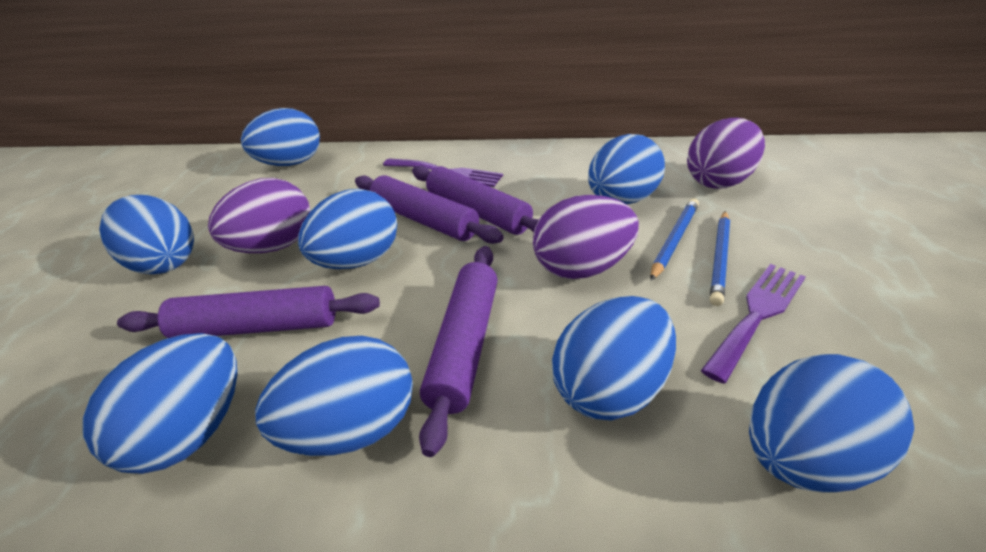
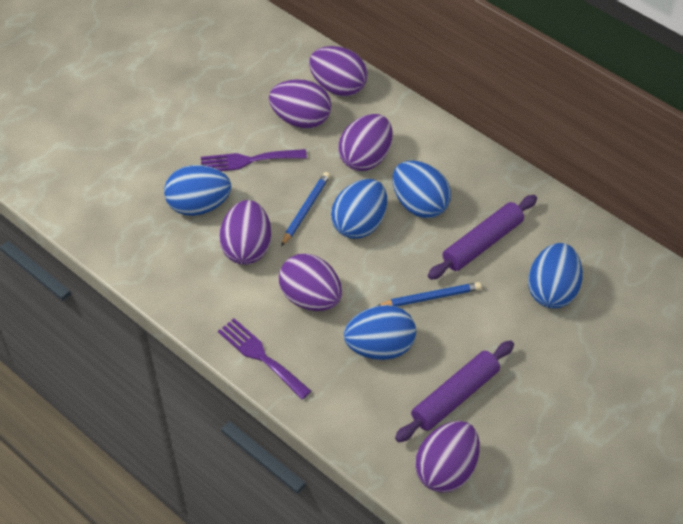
blue egg: 8 -> 5
purple egg: 3 -> 6
purple rolling pin: 4 -> 2

